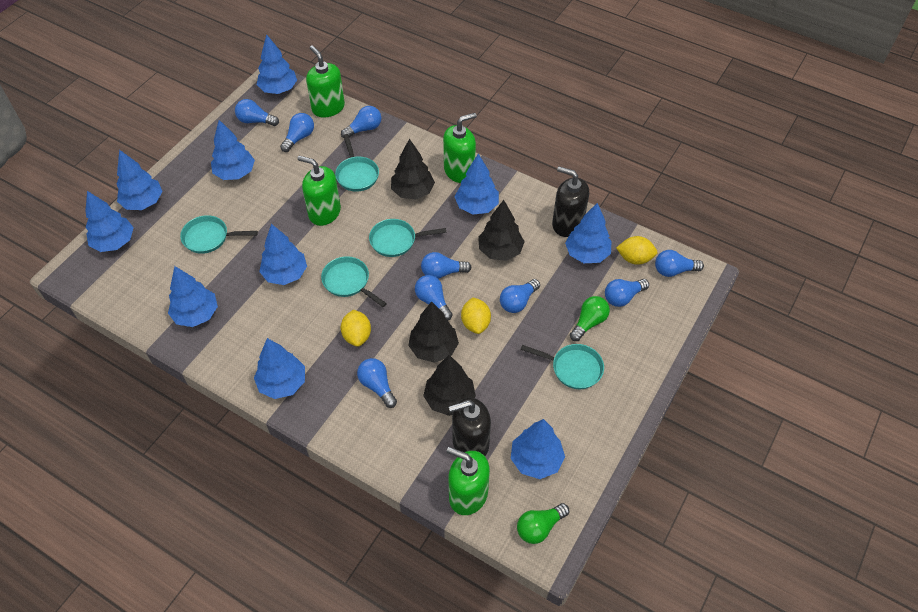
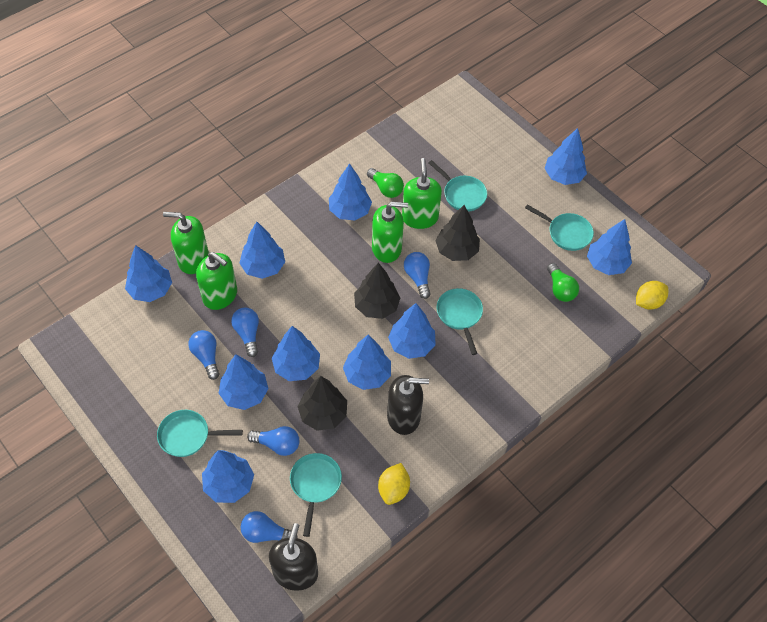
black tree: 4 -> 3
blue light bulb: 9 -> 5
yellow lemon: 3 -> 2

